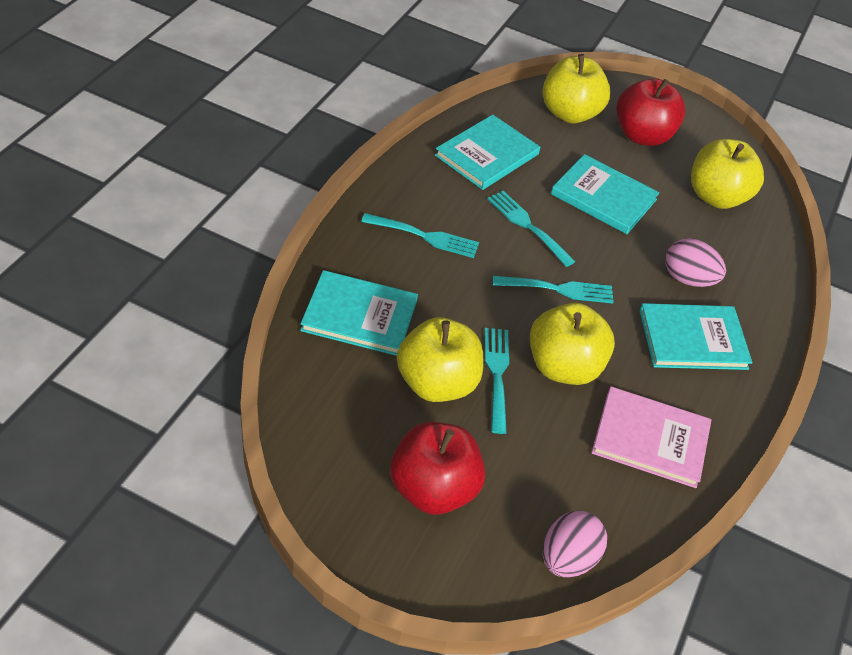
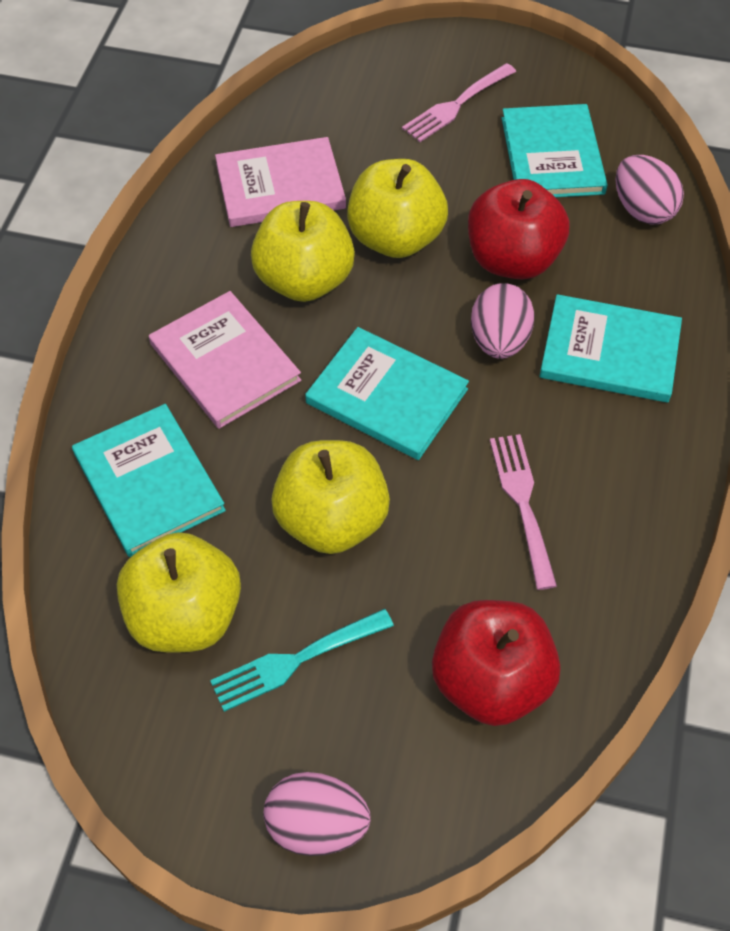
pink book: 1 -> 2
pink egg: 2 -> 3
pink fork: 0 -> 2
turquoise fork: 4 -> 1

